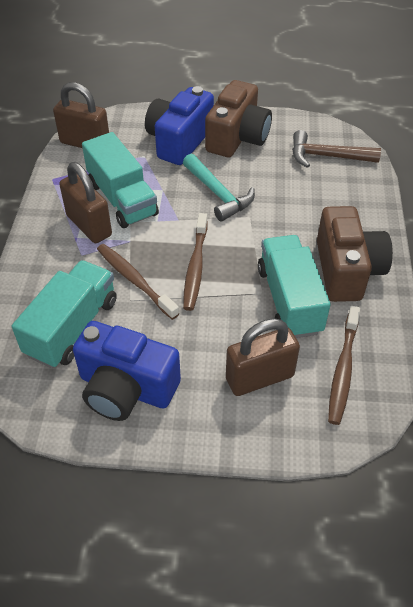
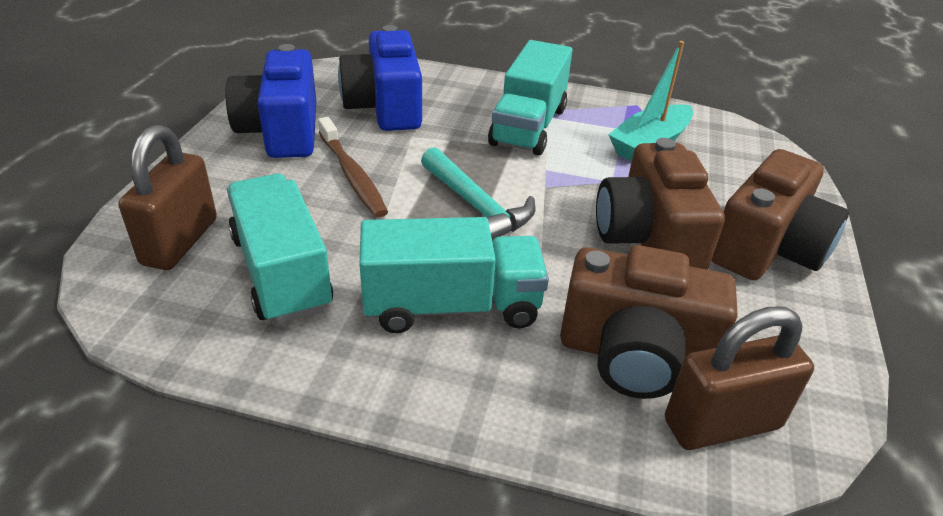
brown camera: 2 -> 3
brown hammer: 1 -> 0
brown padlock: 3 -> 2
brown toothbrush: 3 -> 1
turquoise boat: 0 -> 1

